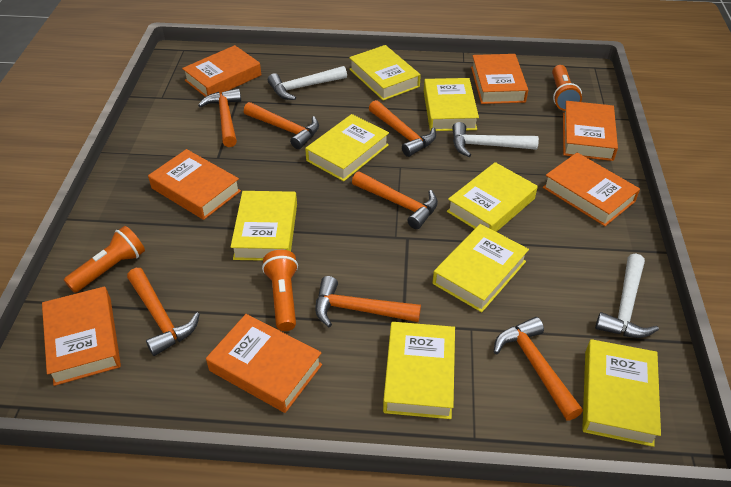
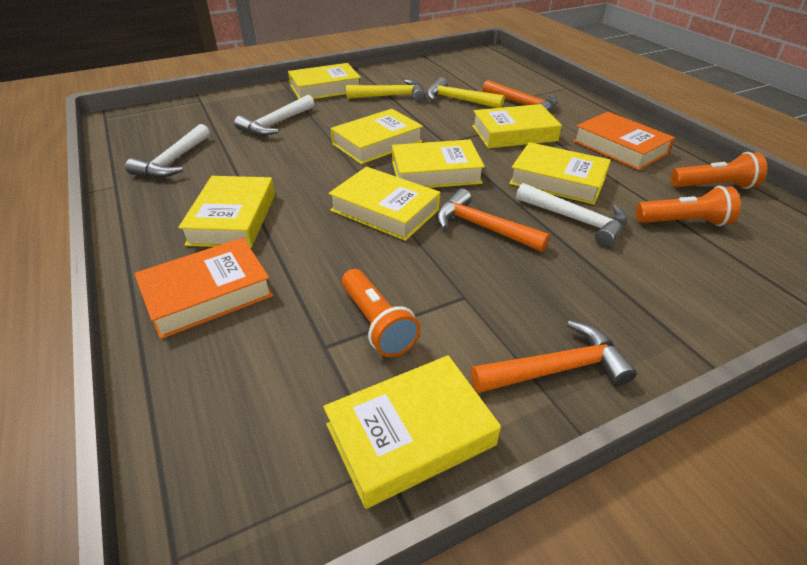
orange book: 7 -> 2
orange hammer: 7 -> 3
yellow hammer: 0 -> 2

